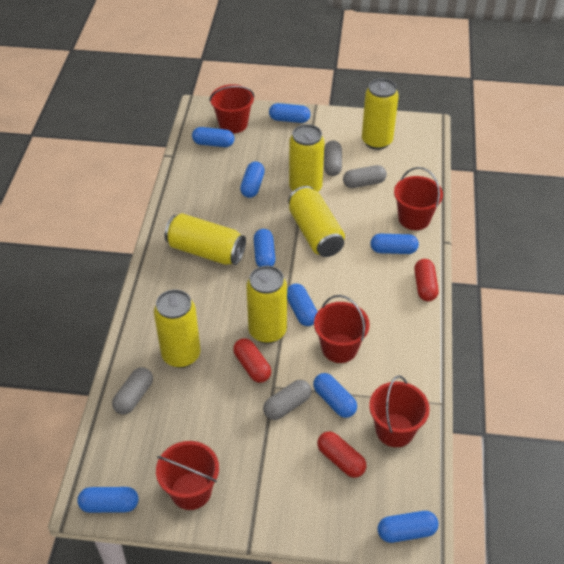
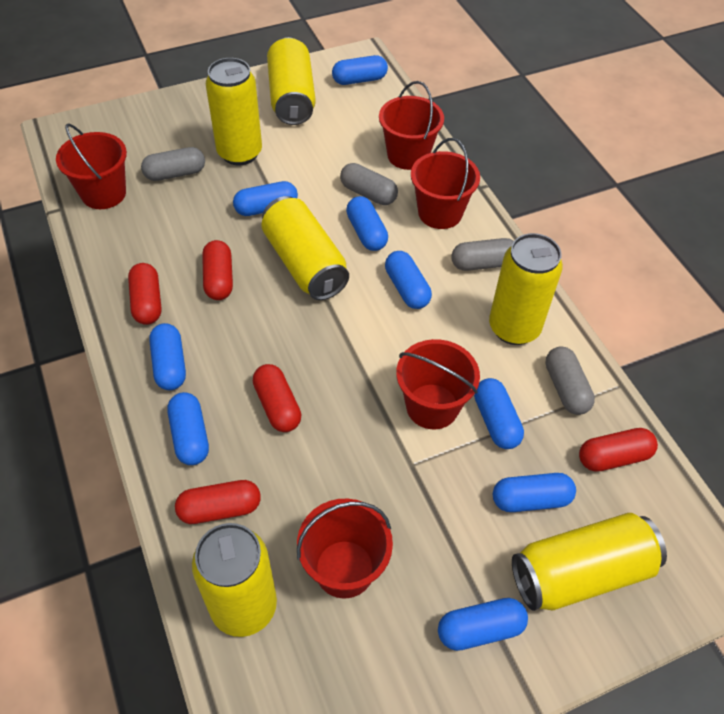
red capsule: 3 -> 5

